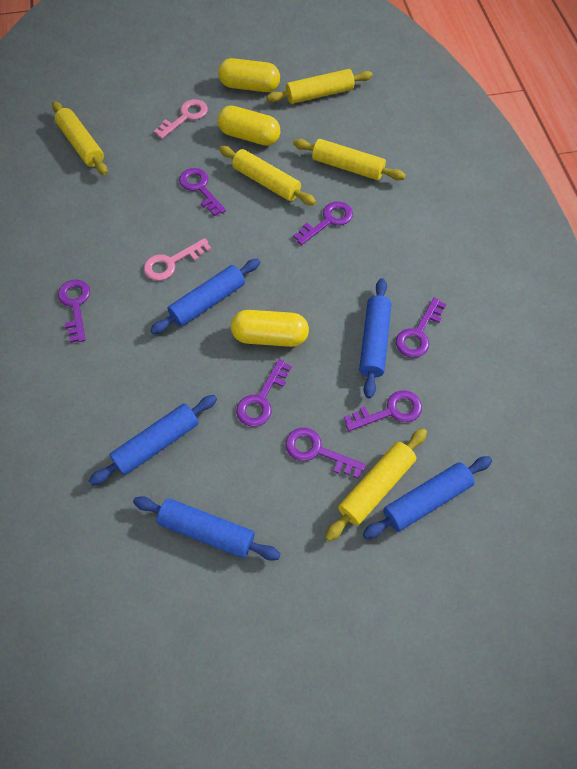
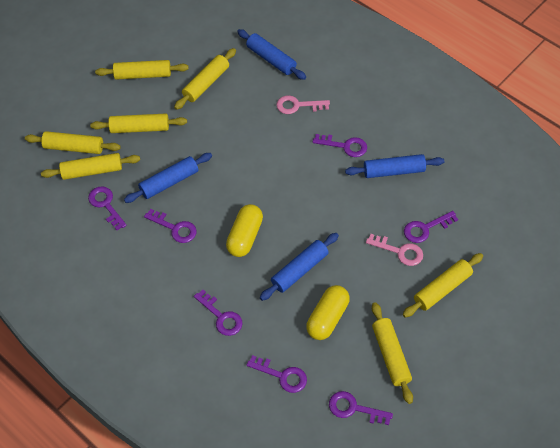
blue rolling pin: 5 -> 4
yellow capsule: 3 -> 2
yellow rolling pin: 5 -> 7

